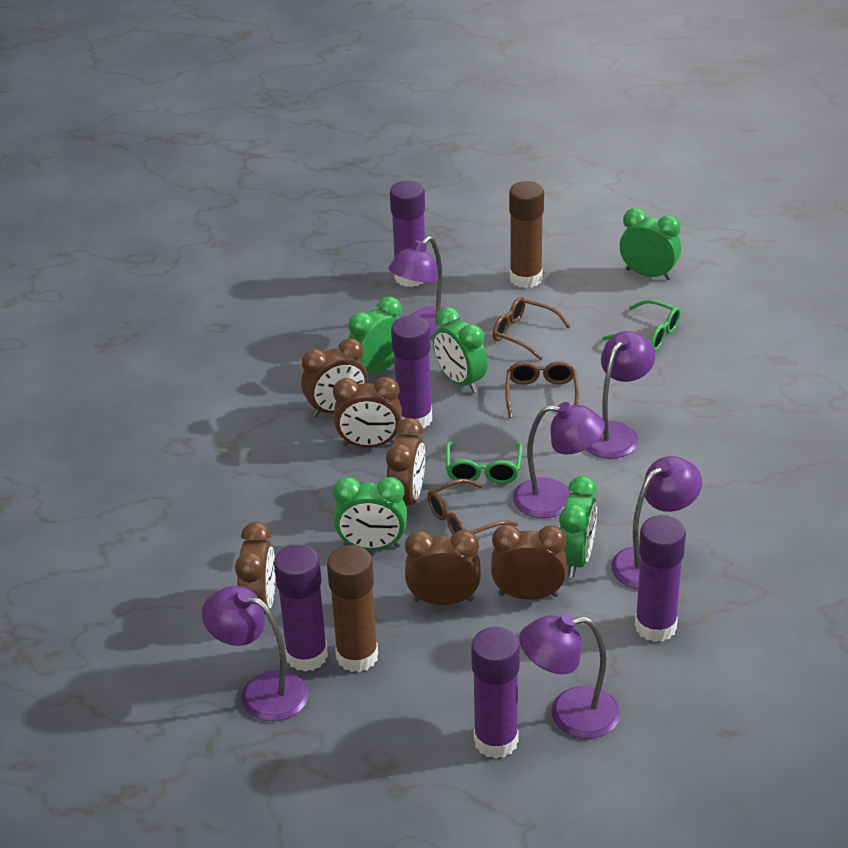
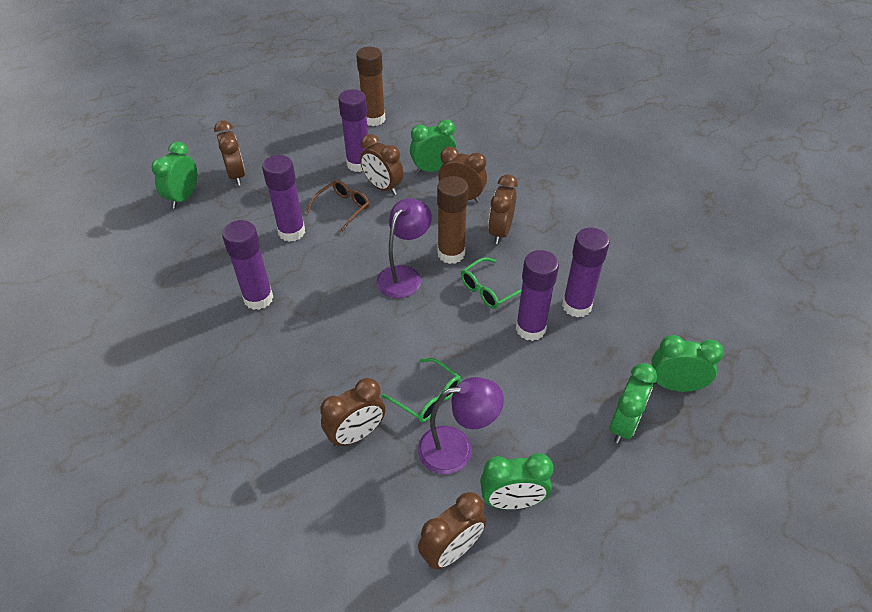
brown glasses: 3 -> 1
purple lamp: 6 -> 2

